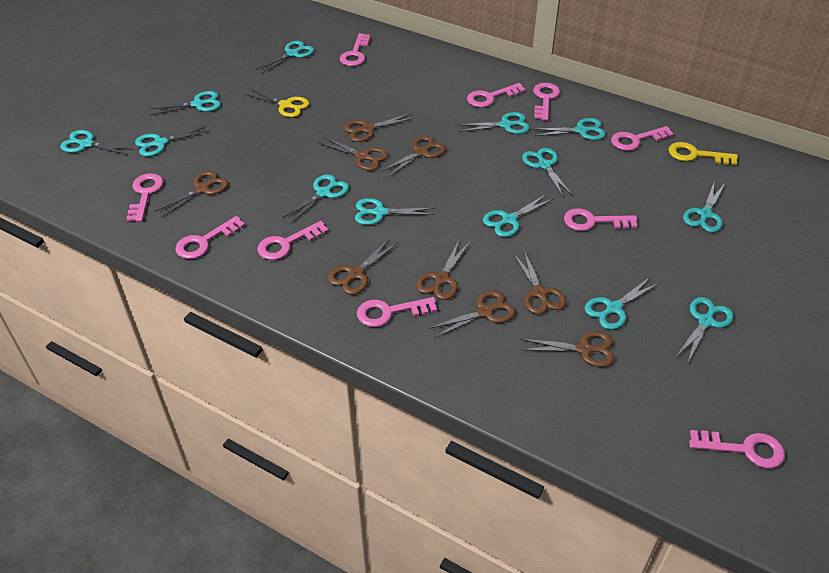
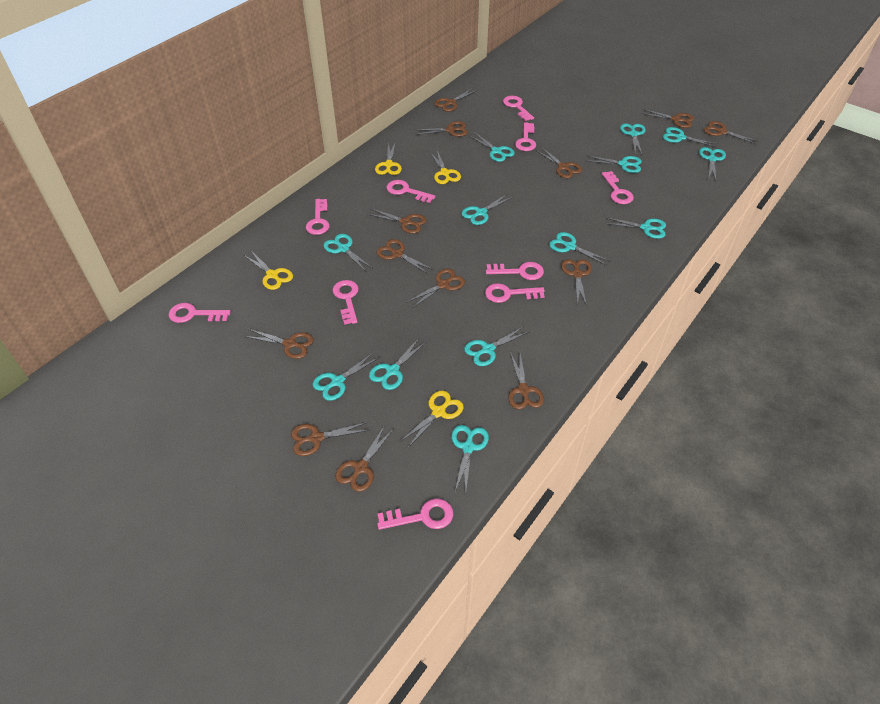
brown scissors: 9 -> 13
yellow key: 1 -> 0
yellow scissors: 1 -> 4

